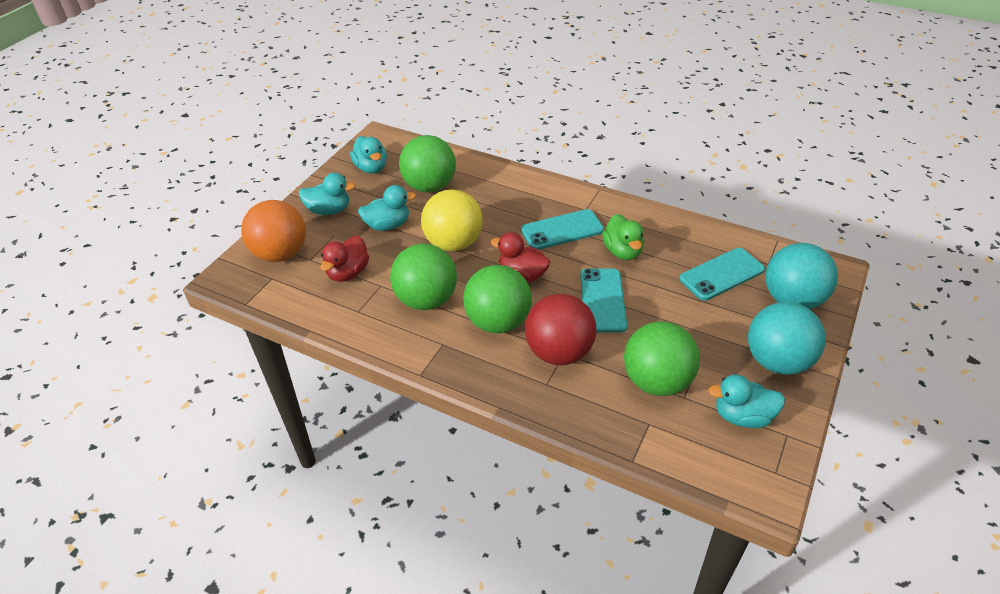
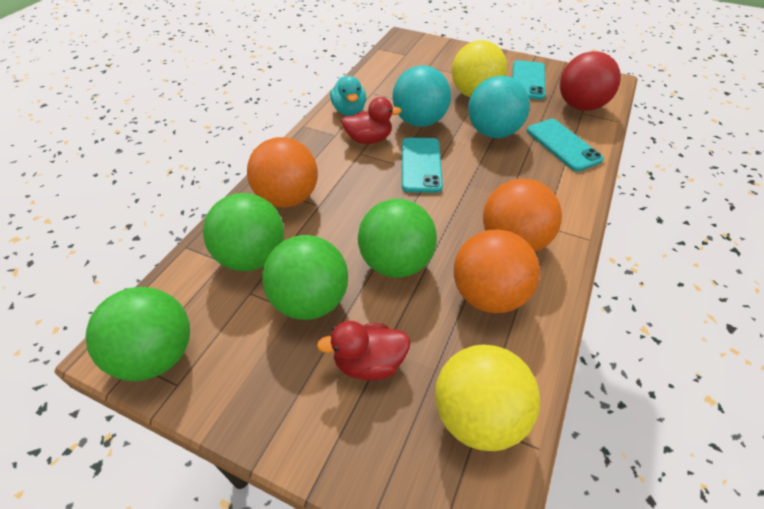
green duck: 1 -> 0
orange ball: 1 -> 3
turquoise duck: 4 -> 1
yellow ball: 1 -> 2

